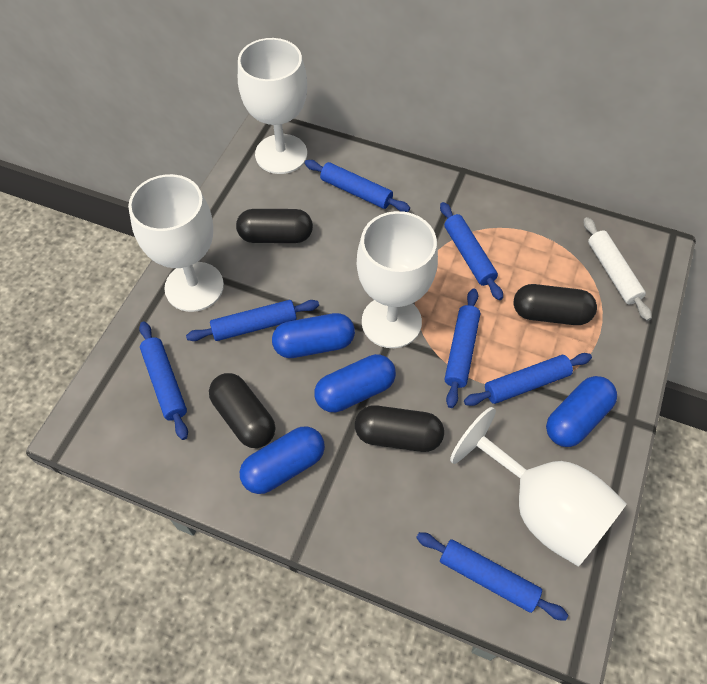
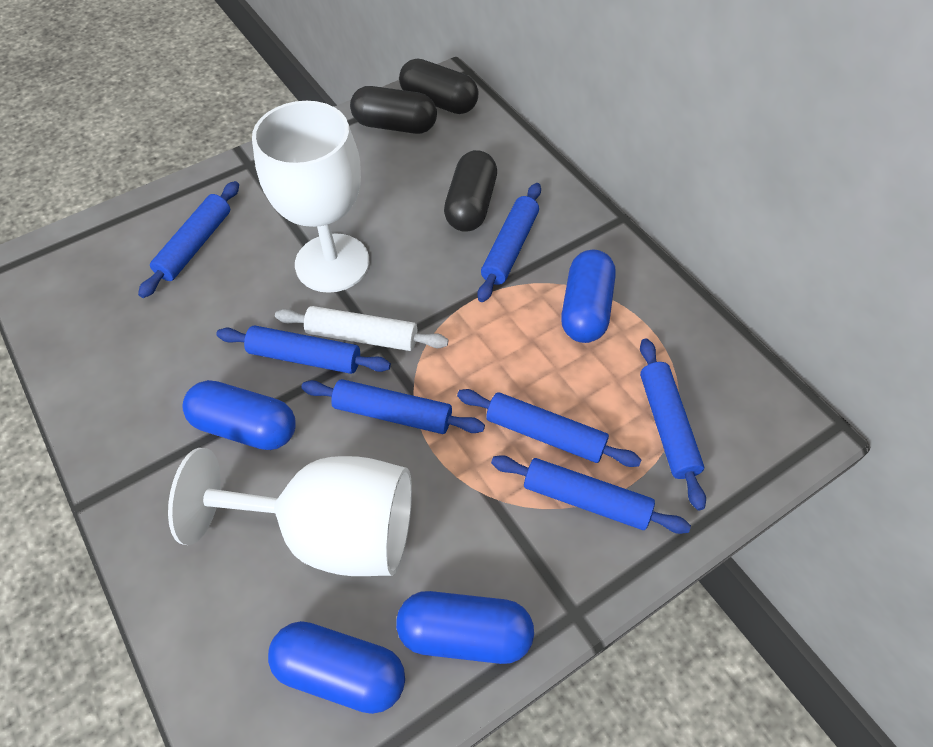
black capsule: 4 -> 3
white goblet: 4 -> 2

